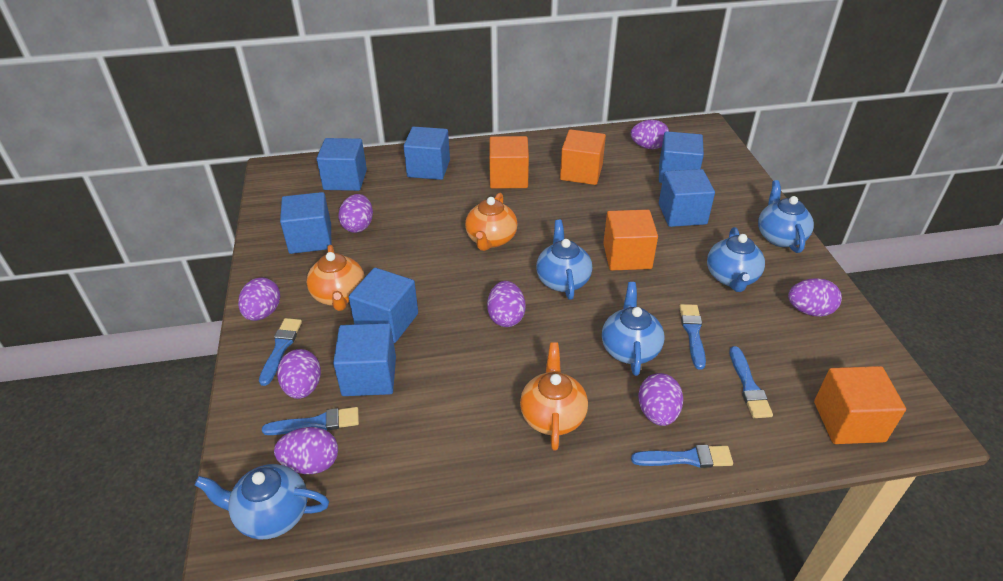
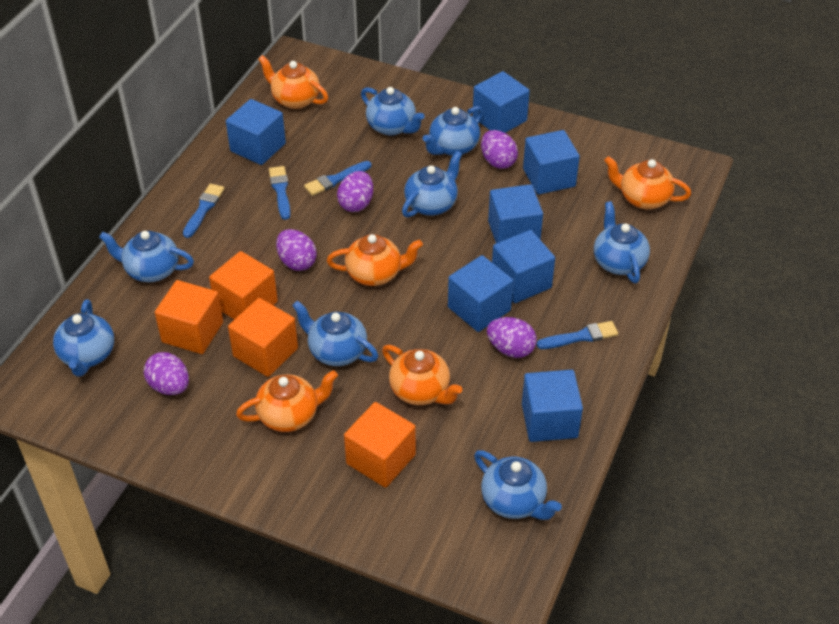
blue brush: 5 -> 4
blue teapot: 5 -> 8
orange teapot: 3 -> 5
purple egg: 8 -> 5

